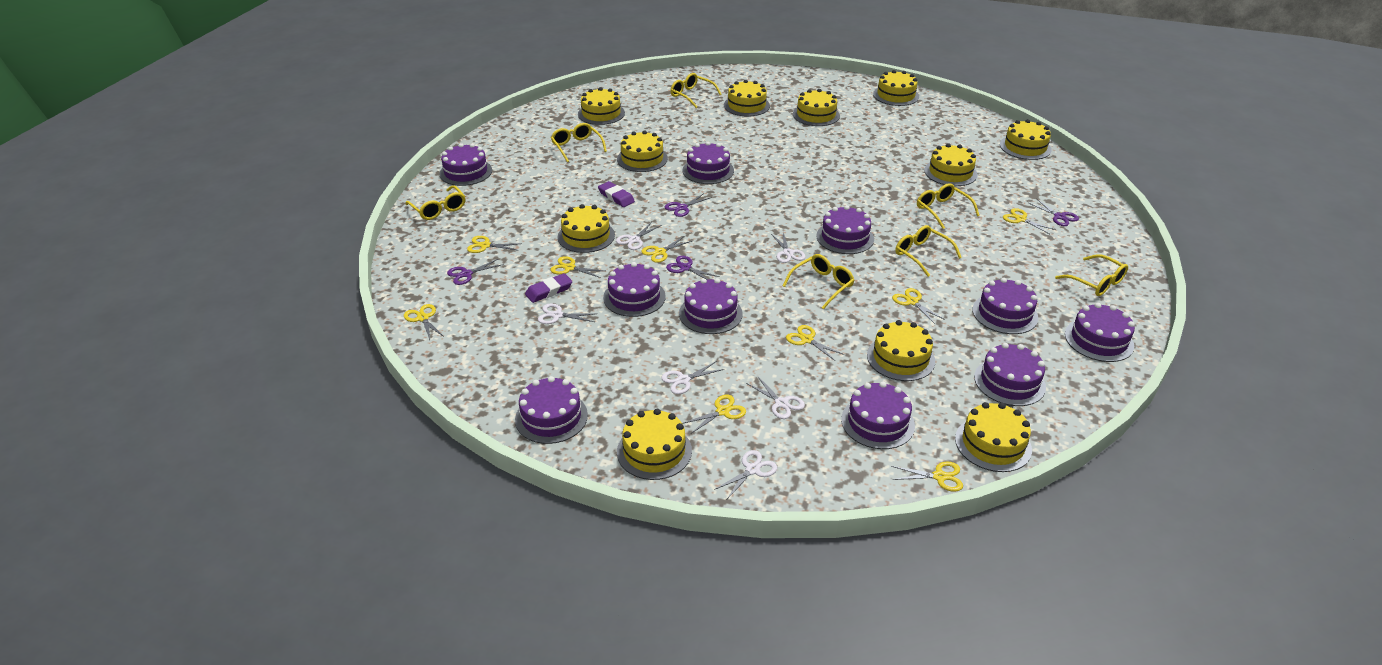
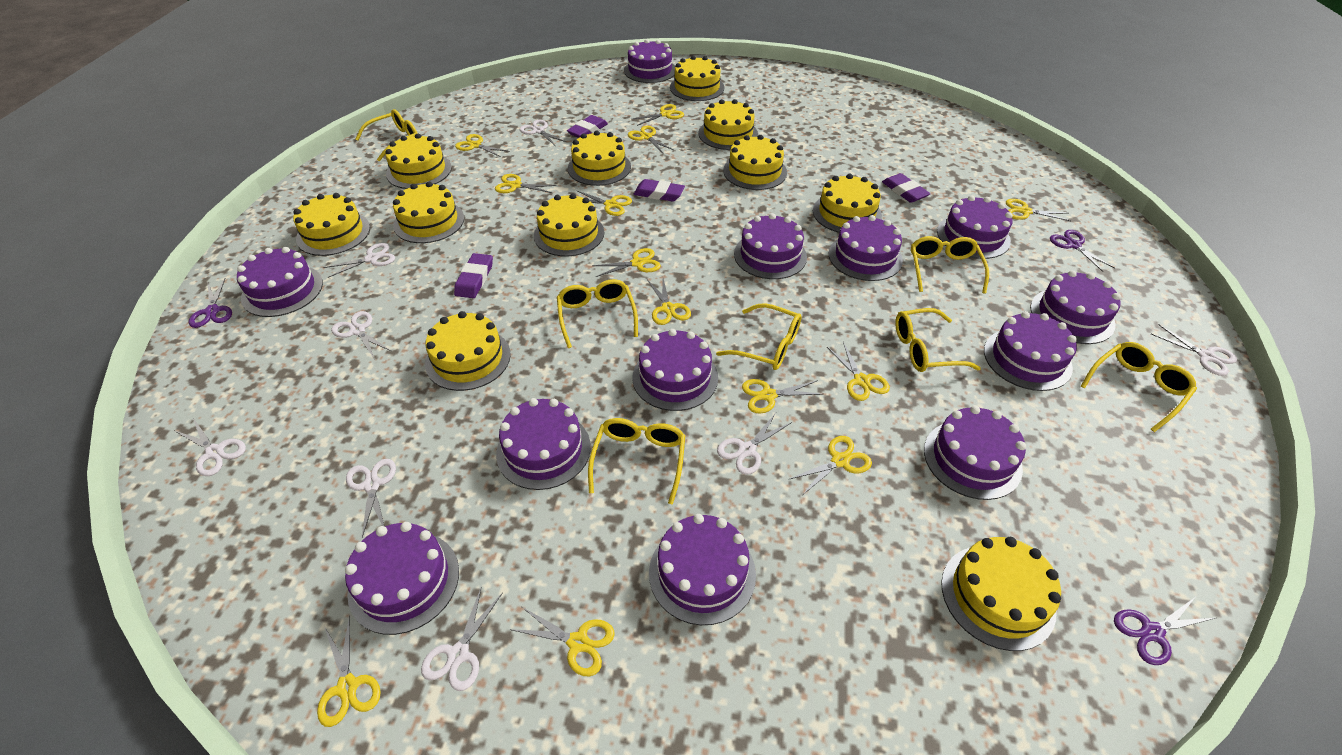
purple cake: 10 -> 12
purple eraser: 2 -> 4
purple scissors: 4 -> 3
white scissors: 6 -> 8
yellow scissors: 9 -> 13

